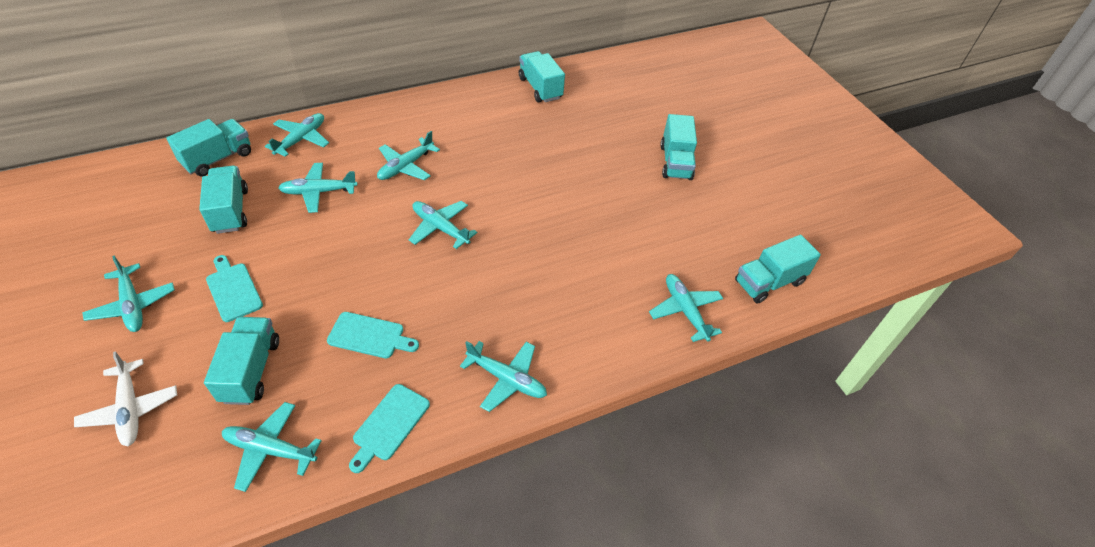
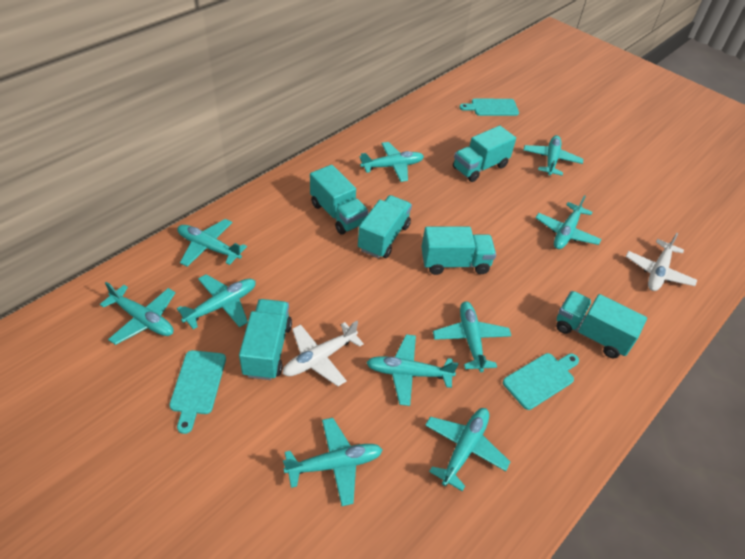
turquoise plane: 8 -> 10
white plane: 1 -> 2

